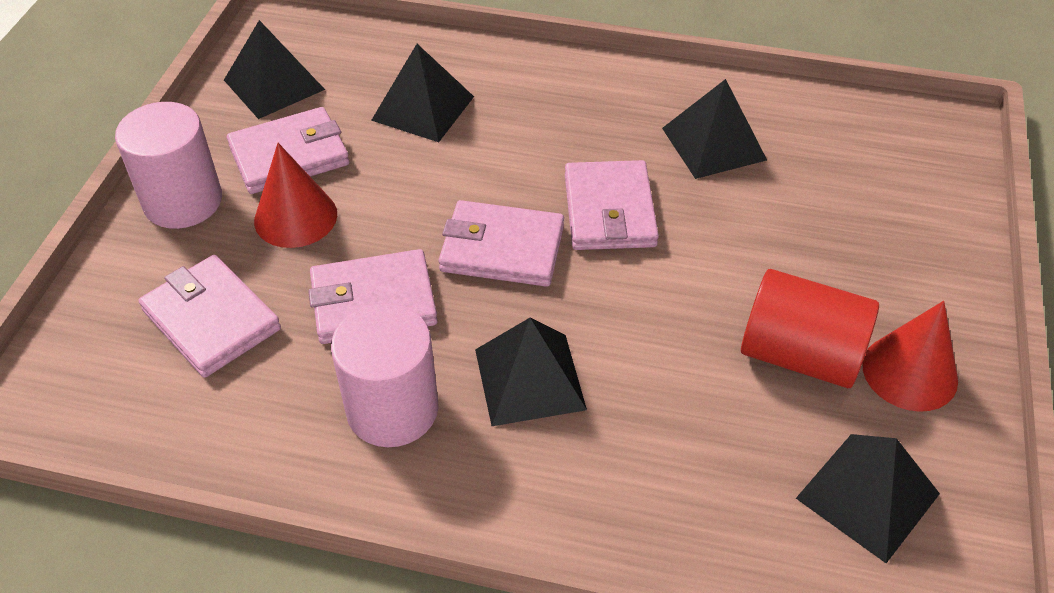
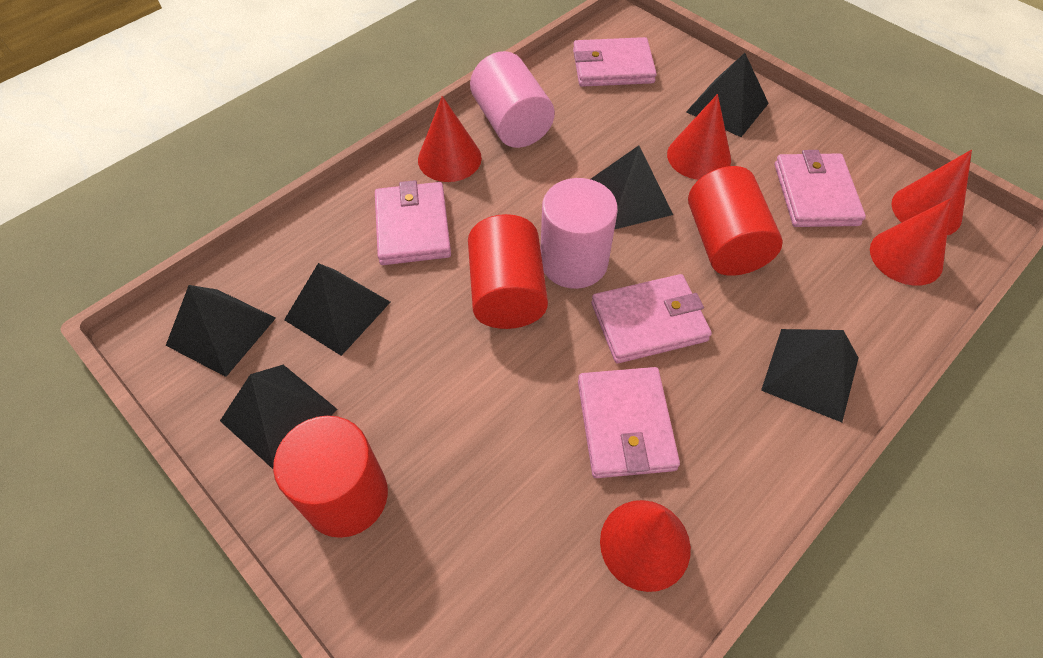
black pyramid: 5 -> 6
red cone: 2 -> 5
red cylinder: 1 -> 3

